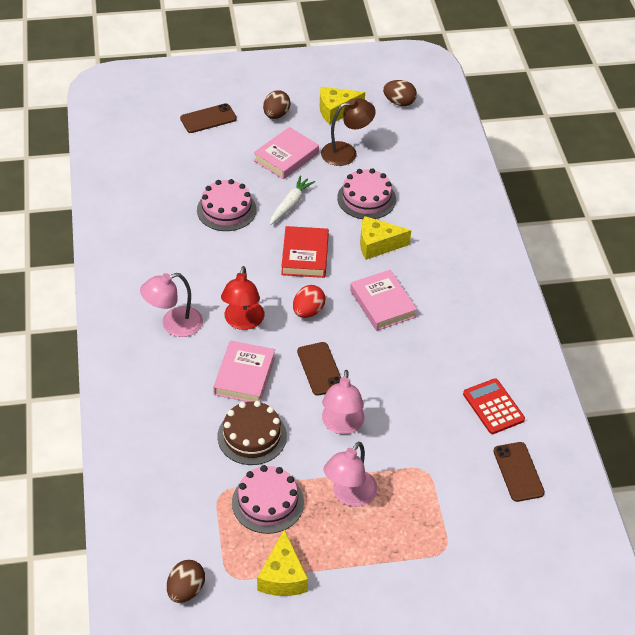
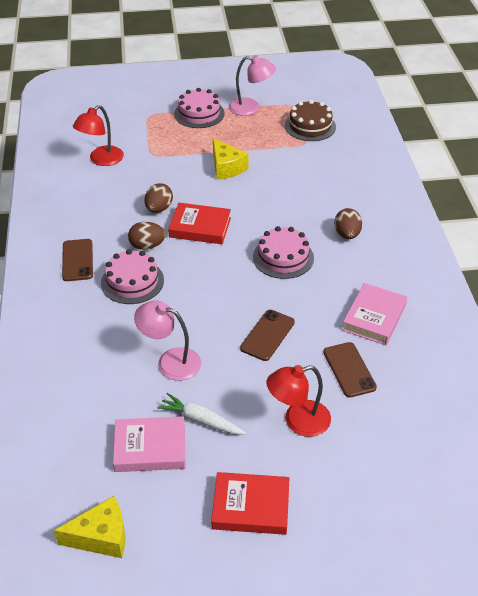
brown lamp: 1 -> 0
pink book: 3 -> 2
pink lamp: 3 -> 2
red book: 1 -> 2
red calculator: 1 -> 0
red egg: 1 -> 0
red lamp: 1 -> 2
yellow cheese: 3 -> 2

